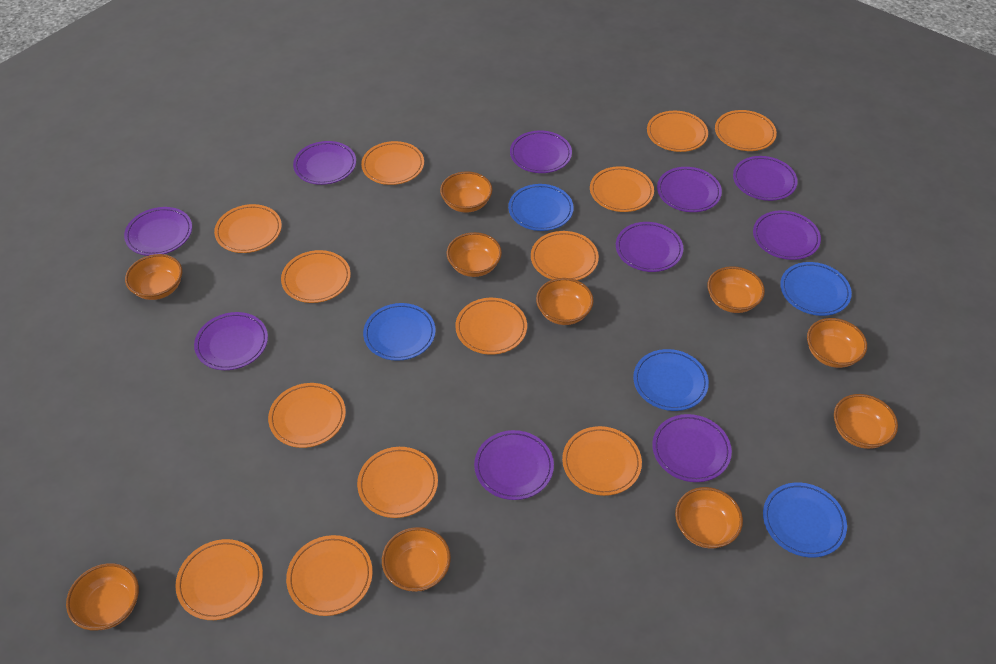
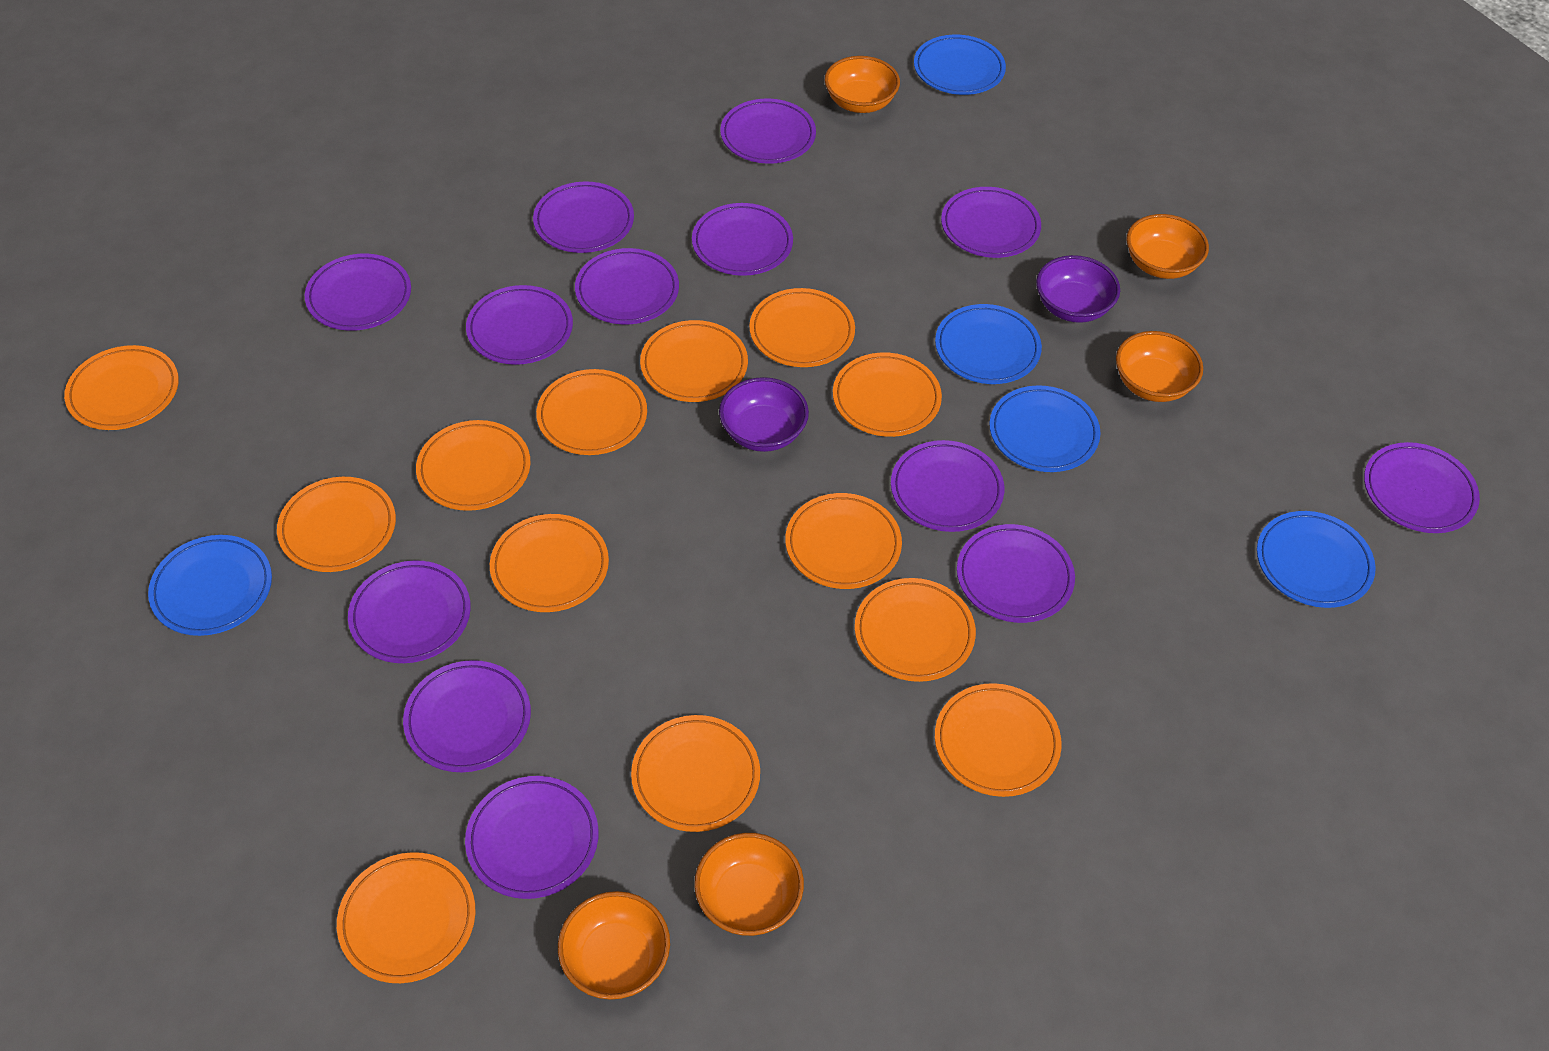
orange bowl: 10 -> 5
purple bowl: 0 -> 2
purple plate: 10 -> 13

